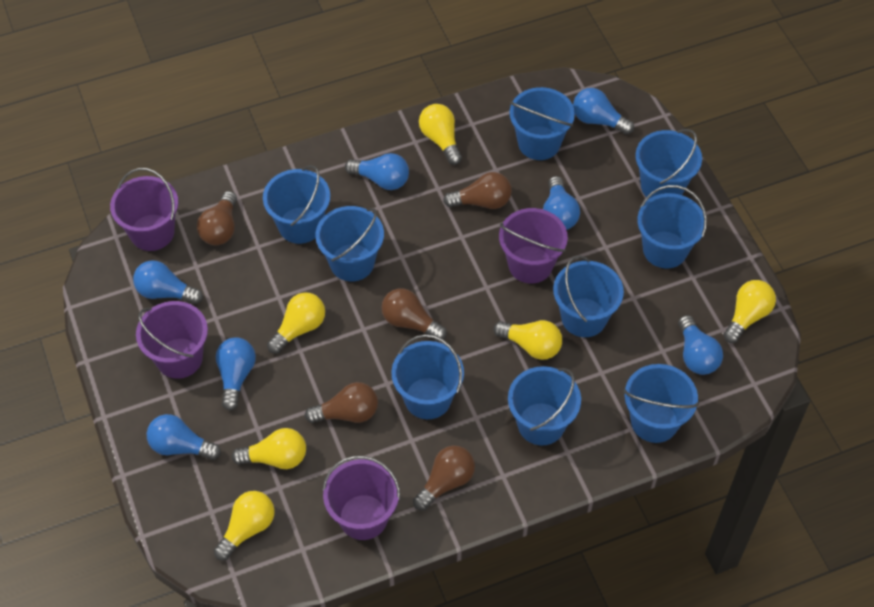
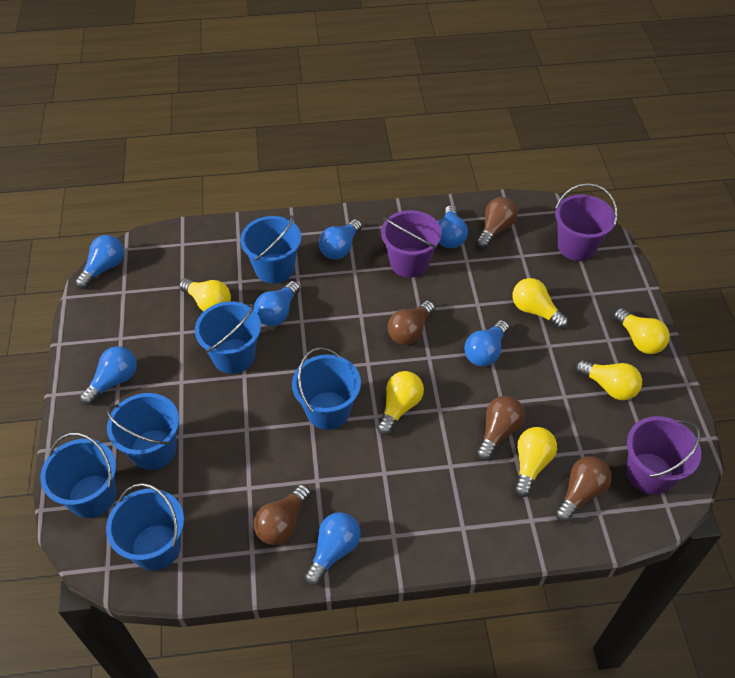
blue bucket: 9 -> 6
purple bucket: 4 -> 3

